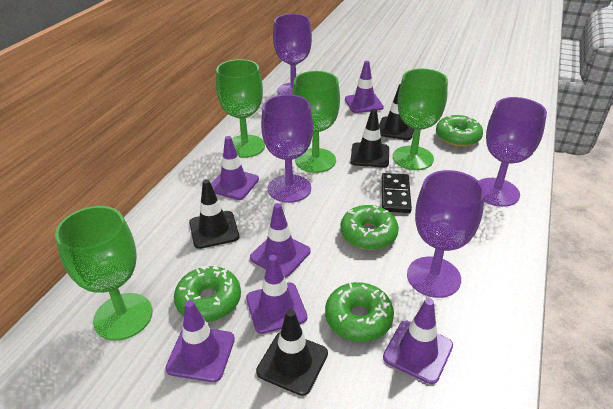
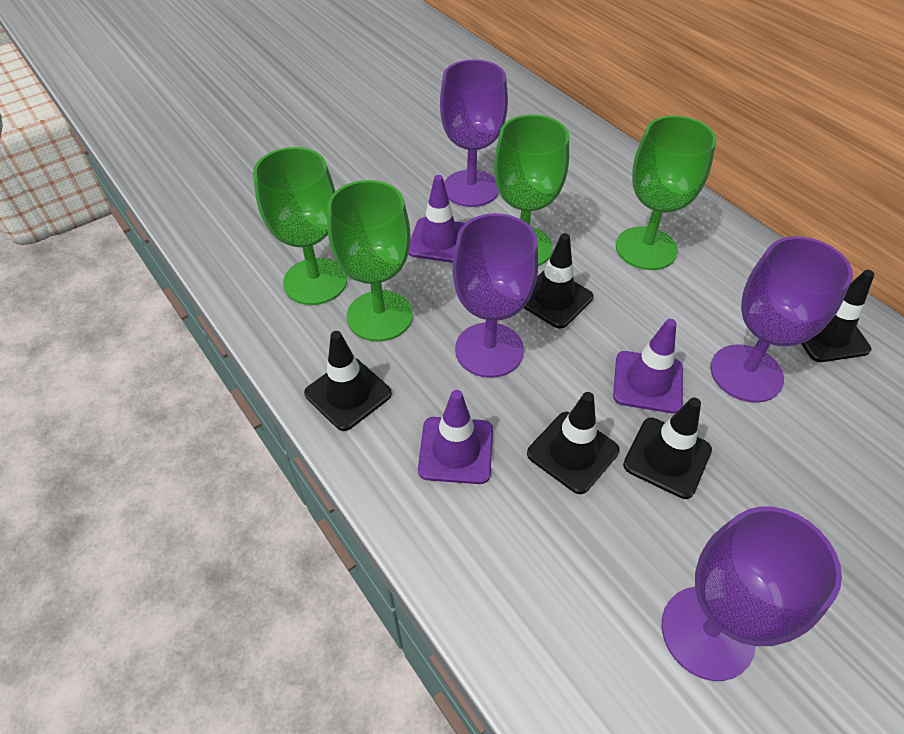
black domino: 1 -> 0
black traffic cone: 4 -> 5
green donut: 4 -> 0
purple traffic cone: 6 -> 3

